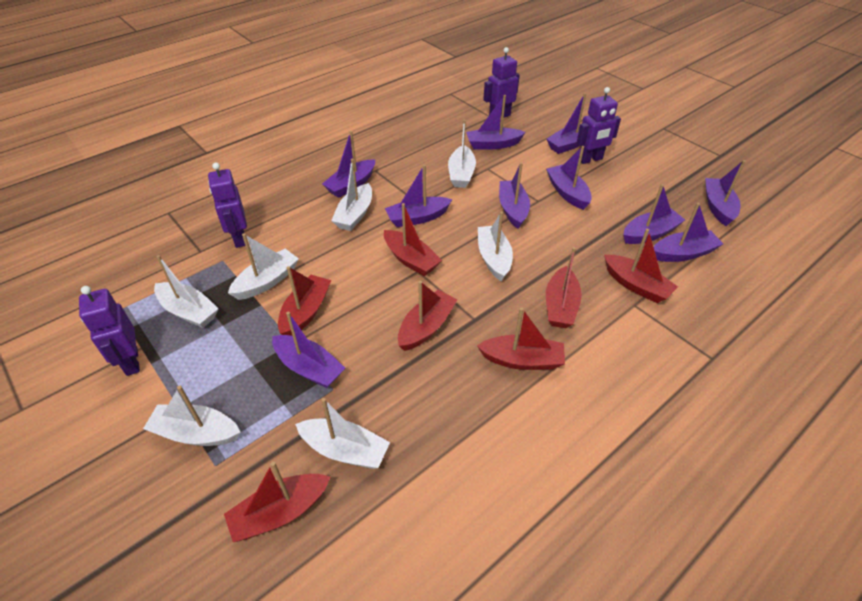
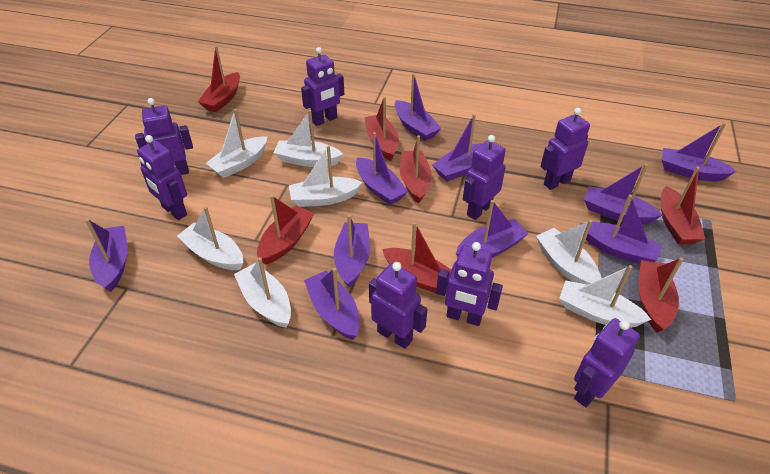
purple robot: 4 -> 8

